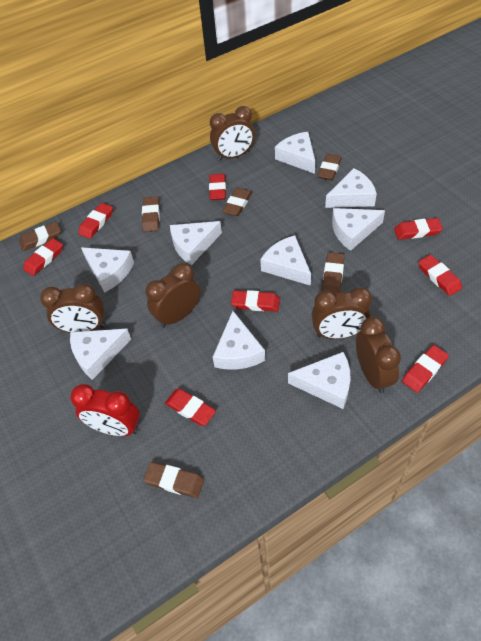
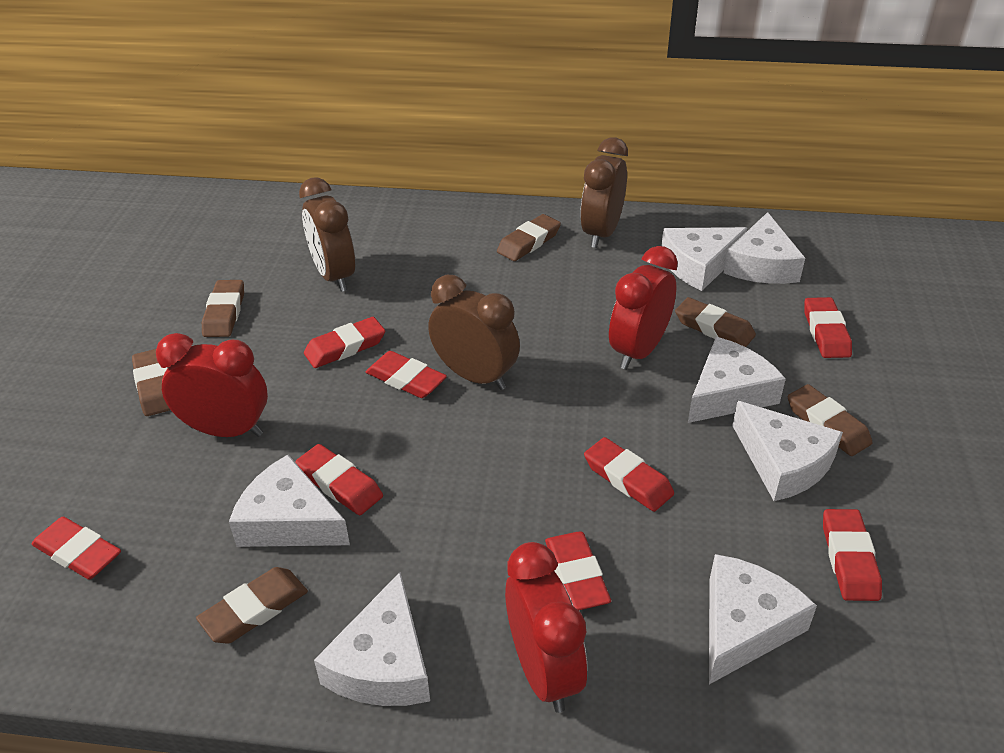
brown clock: 5 -> 3
red clock: 1 -> 3
white cheese: 9 -> 7

